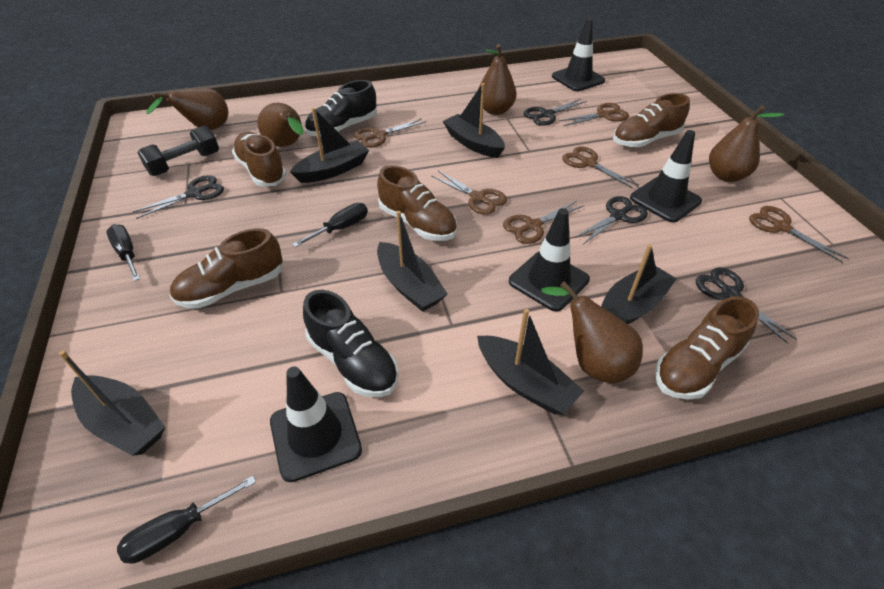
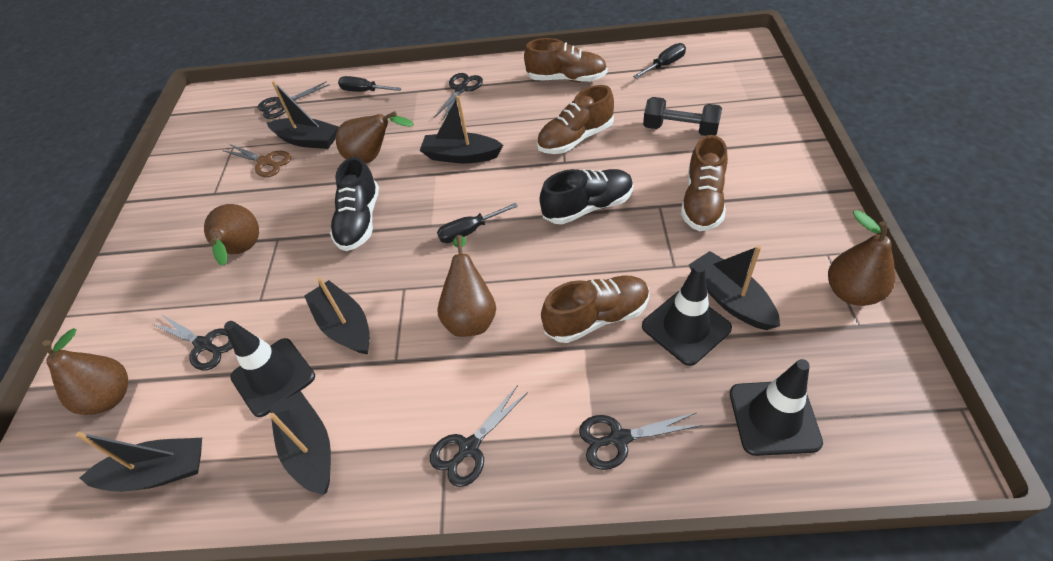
black scissors: 4 -> 5
black traffic cone: 4 -> 3
brown scissors: 6 -> 1
brown shoe: 5 -> 4

